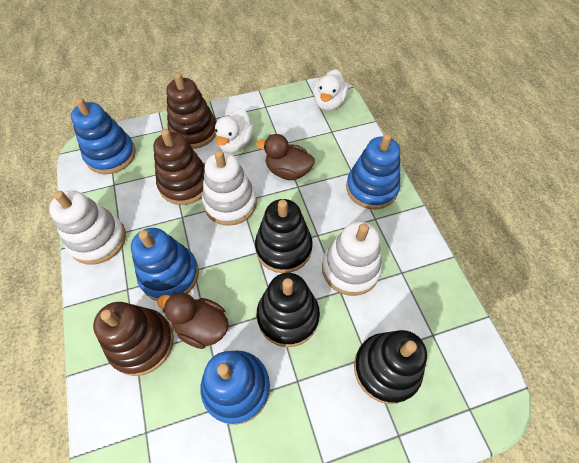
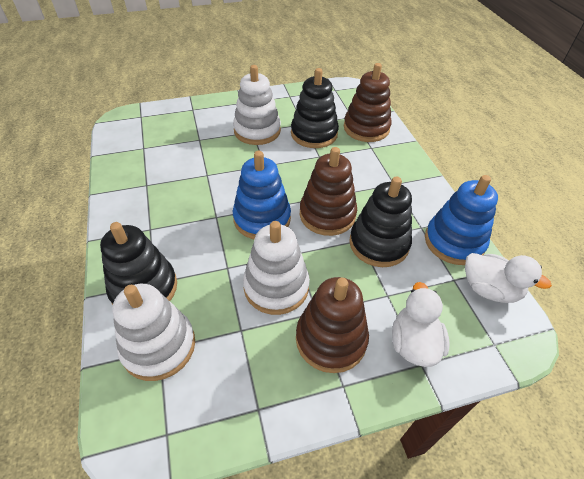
blue stacking toy: 4 -> 2
brown duck: 2 -> 0

